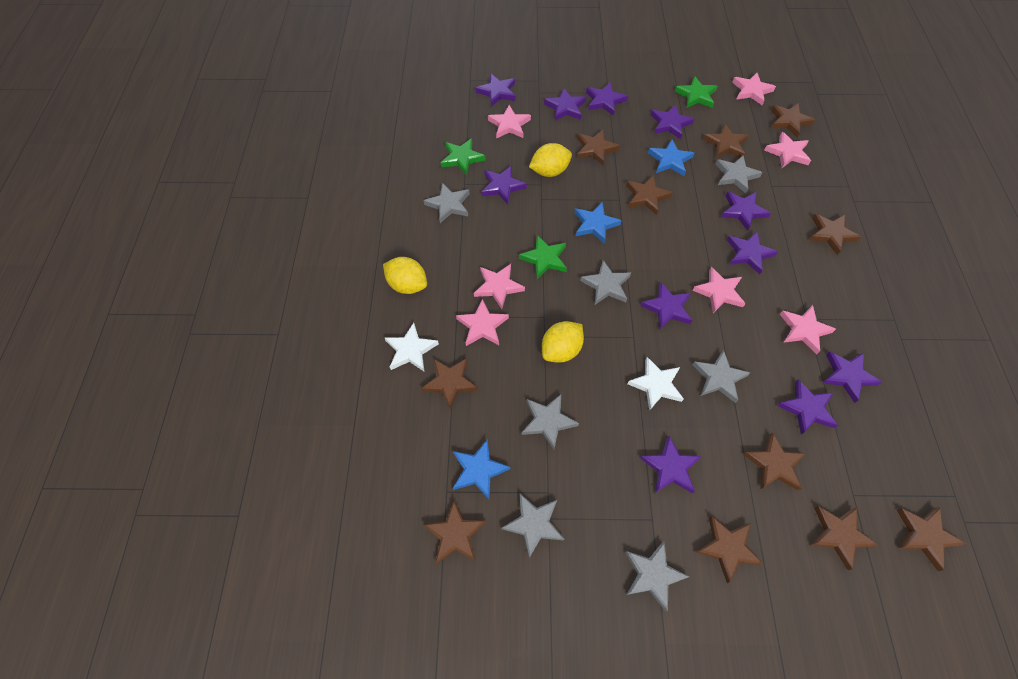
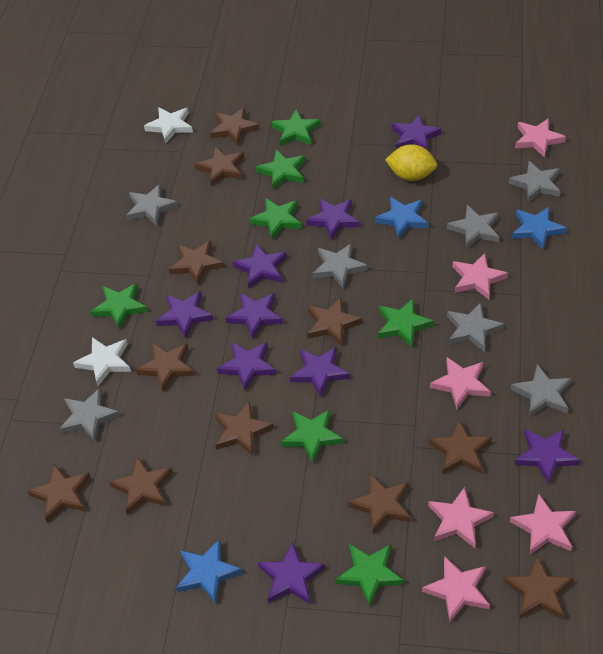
green star: 3 -> 7
pink star: 7 -> 6
purple star: 11 -> 9
yellow lemon: 3 -> 1

